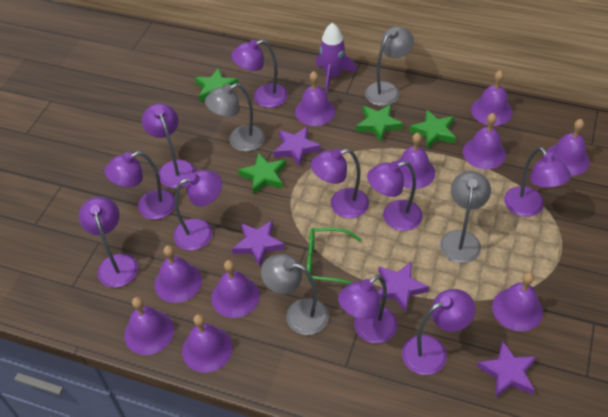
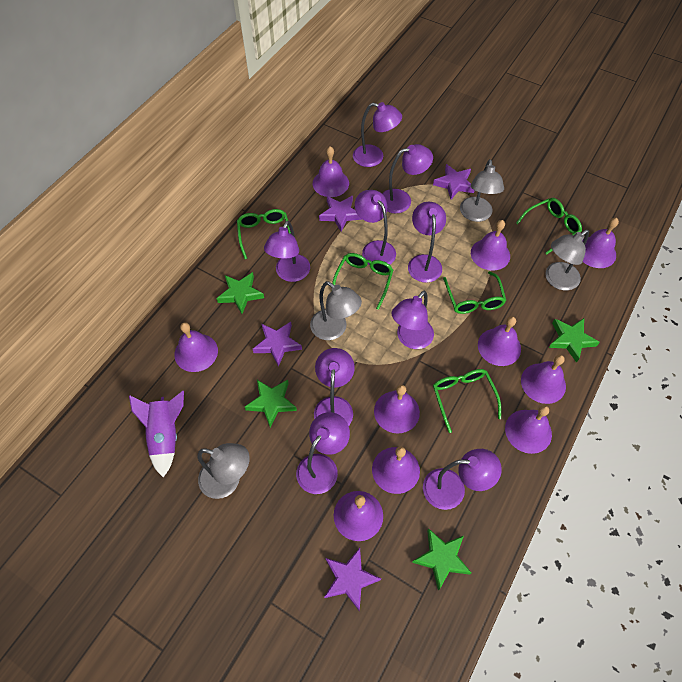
green glasses: 1 -> 5
purple lamp: 10 -> 9

